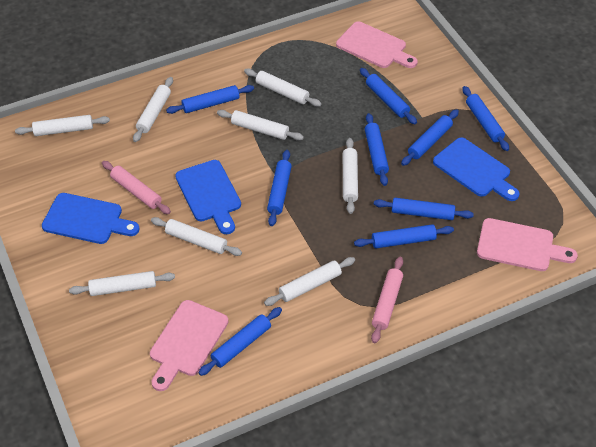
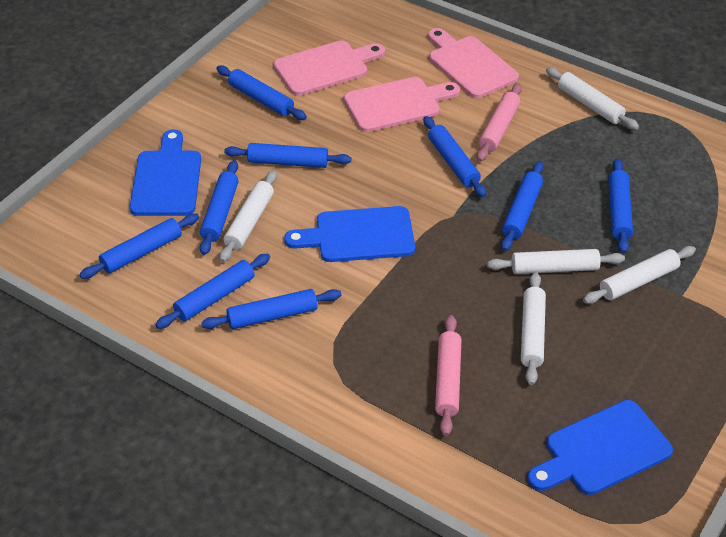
white rolling pin: 8 -> 5

